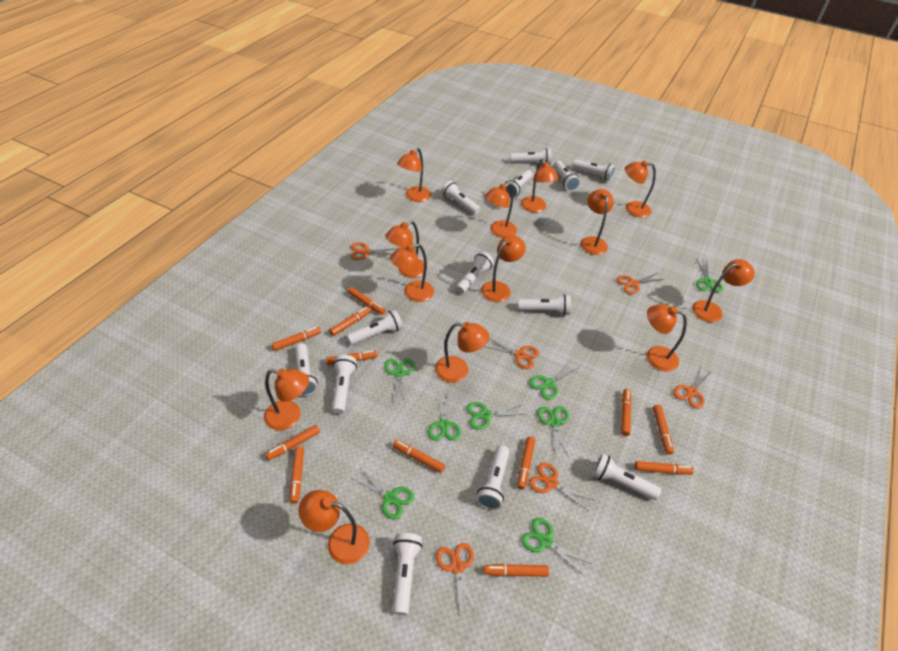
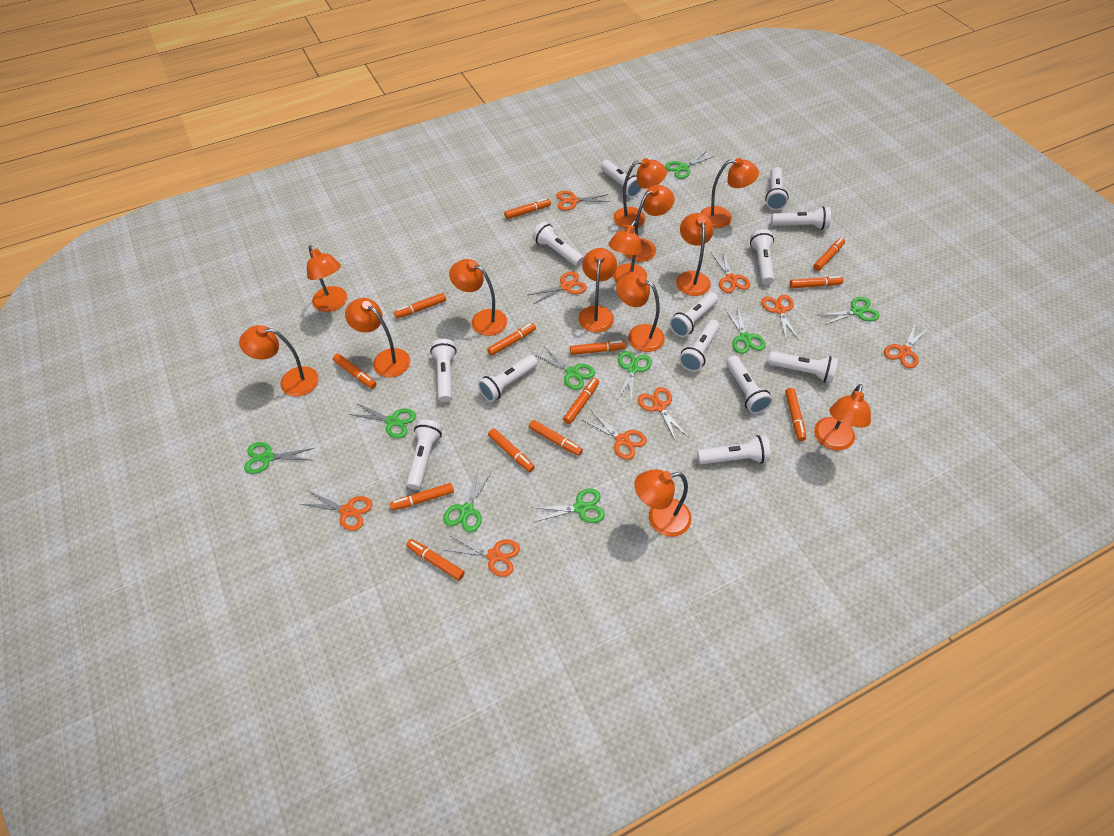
green scissors: 8 -> 9
orange marker: 12 -> 13
orange scissors: 6 -> 9

